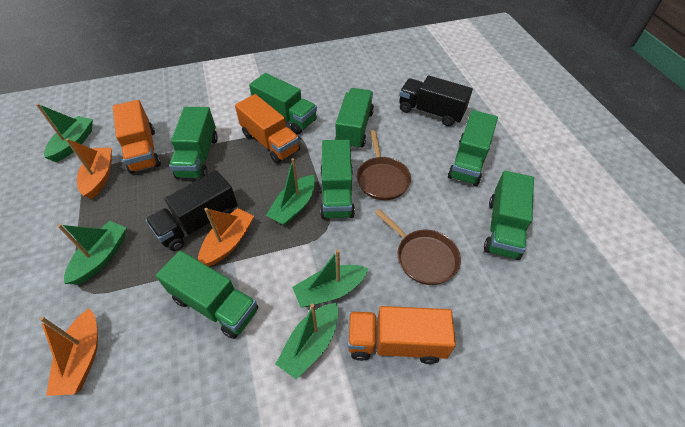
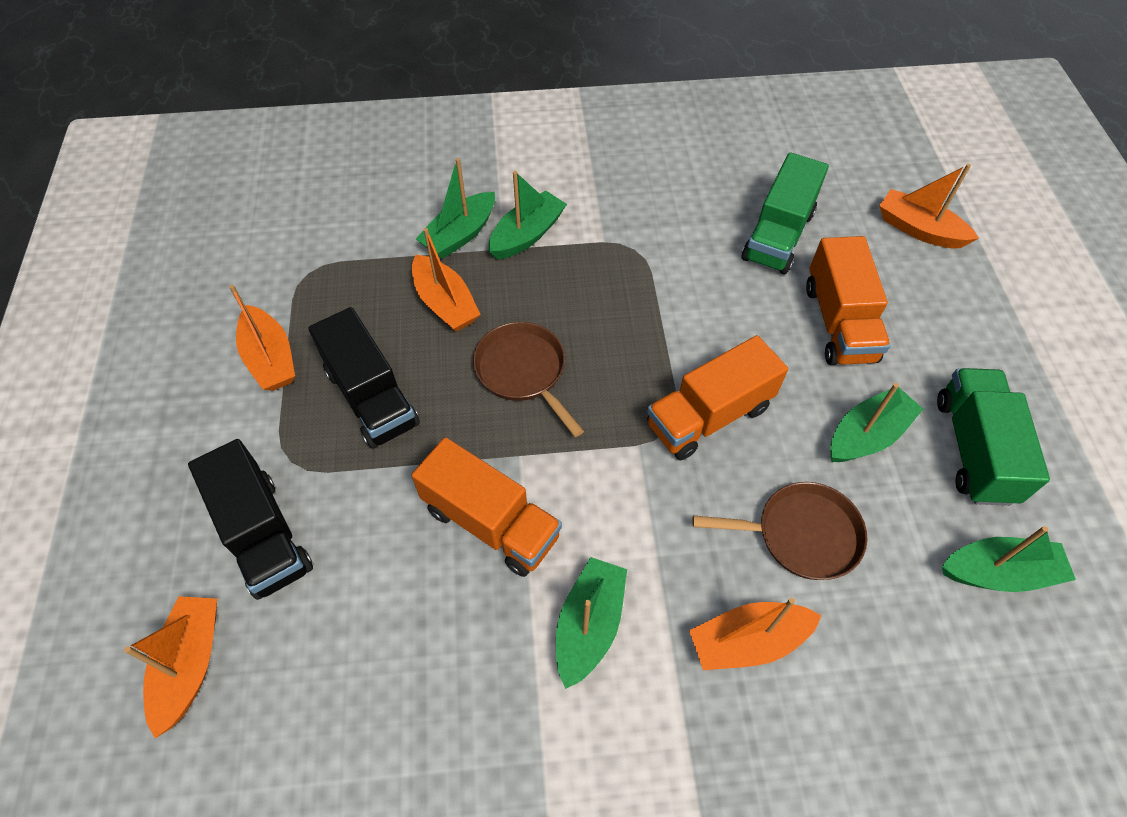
green truck: 7 -> 2
orange boat: 3 -> 5

